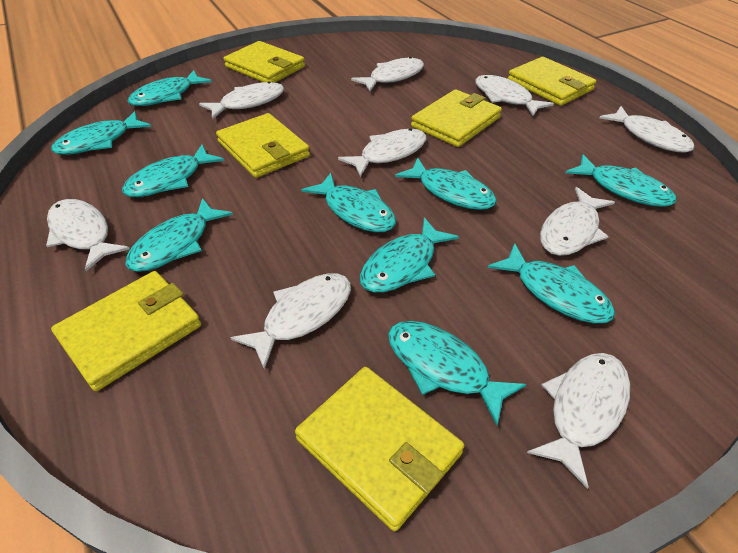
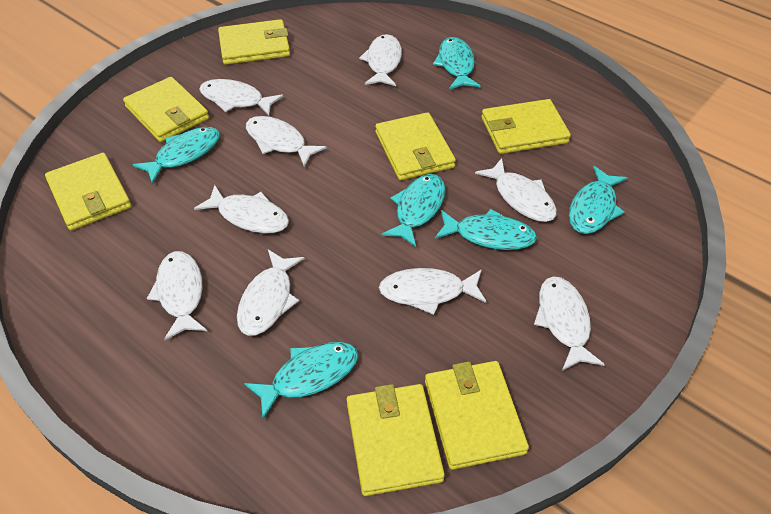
turquoise fish: 10 -> 6
yellow wallet: 6 -> 7

